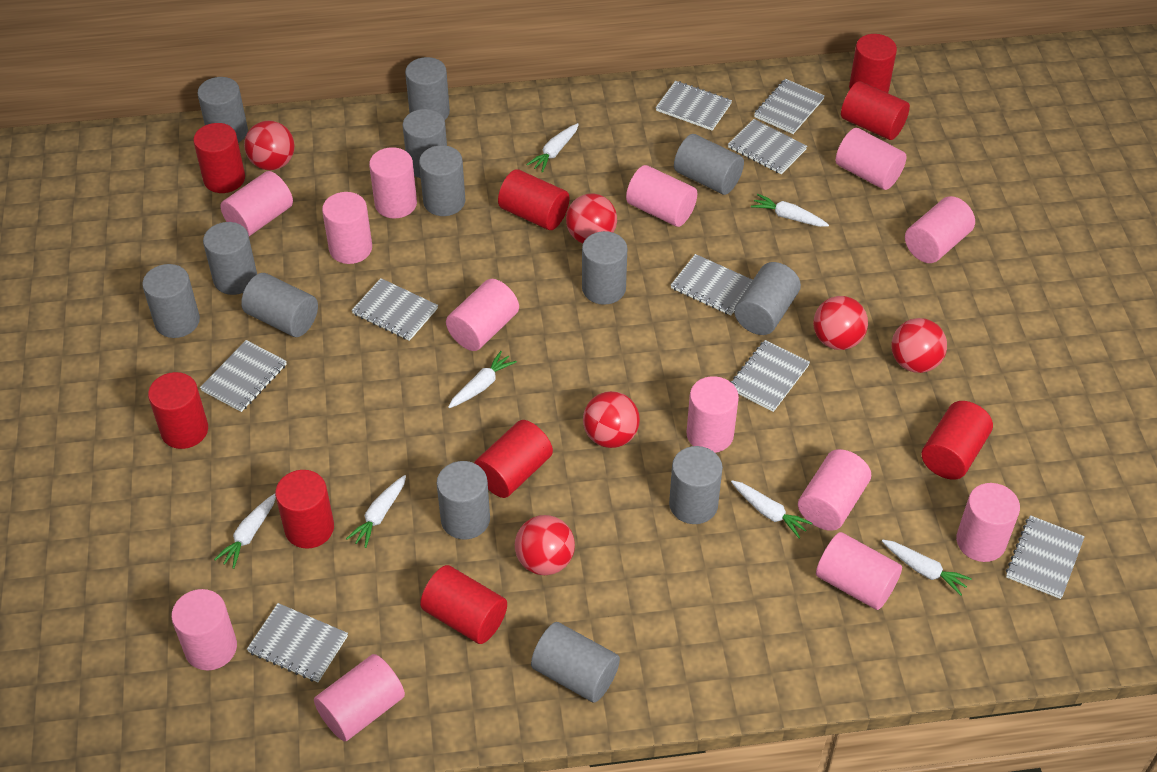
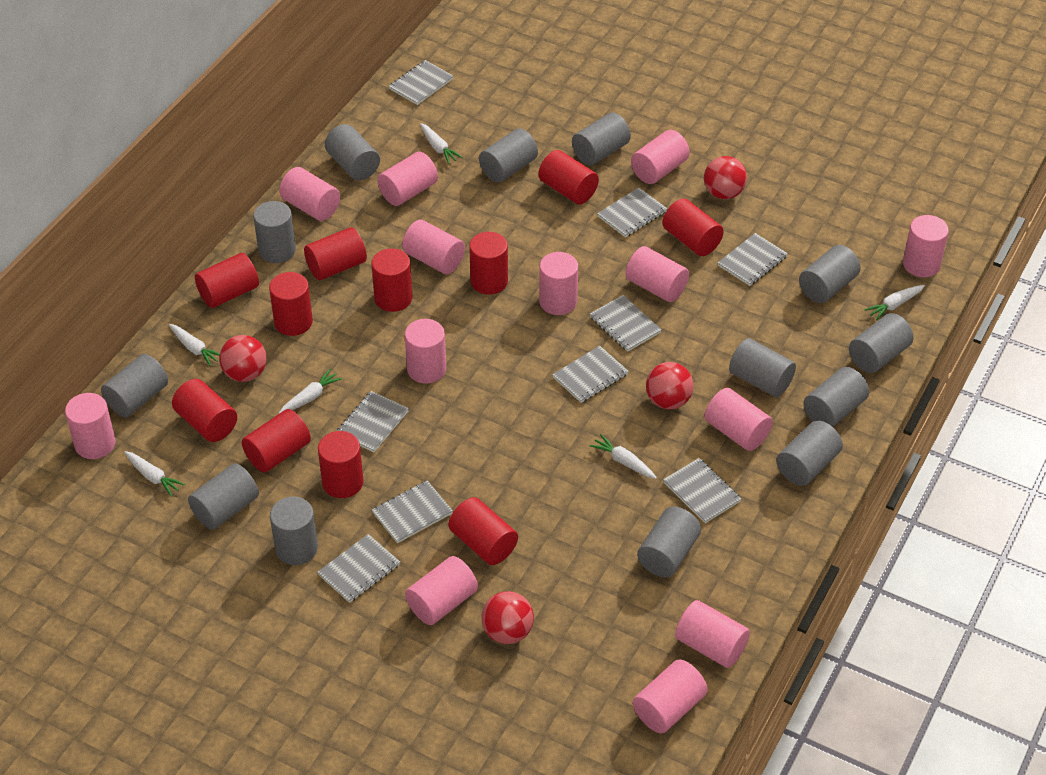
red ball: 6 -> 4
red cylinder: 9 -> 11
white carrot: 7 -> 6

